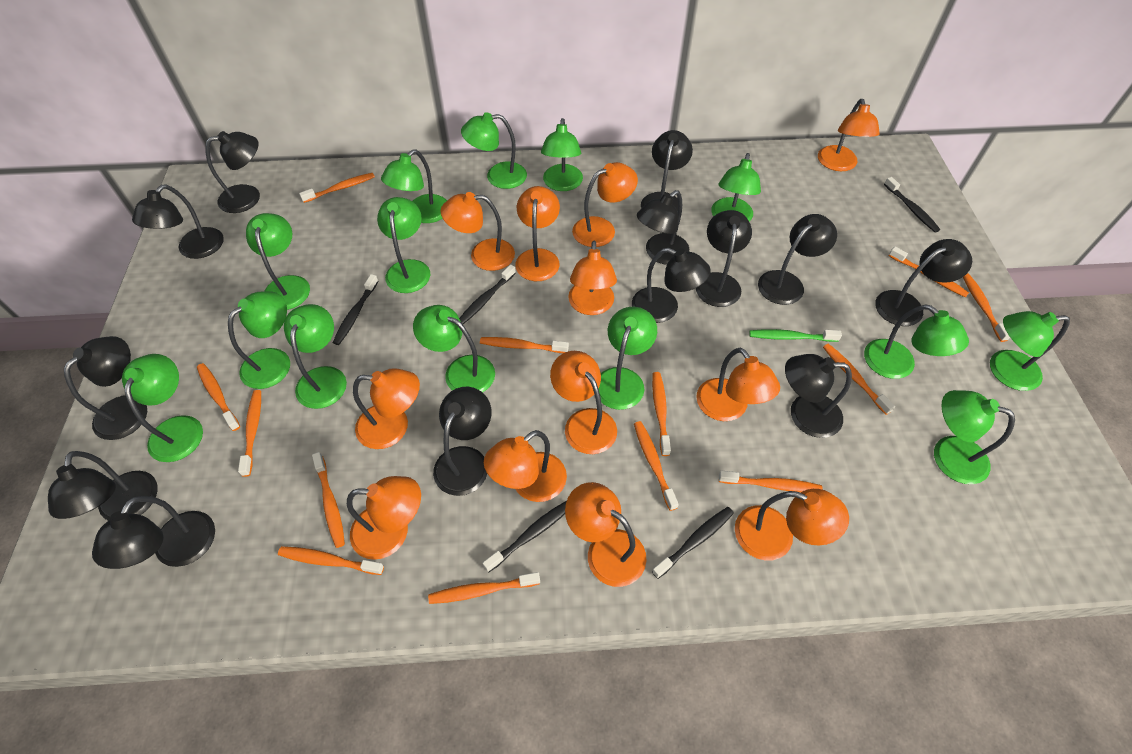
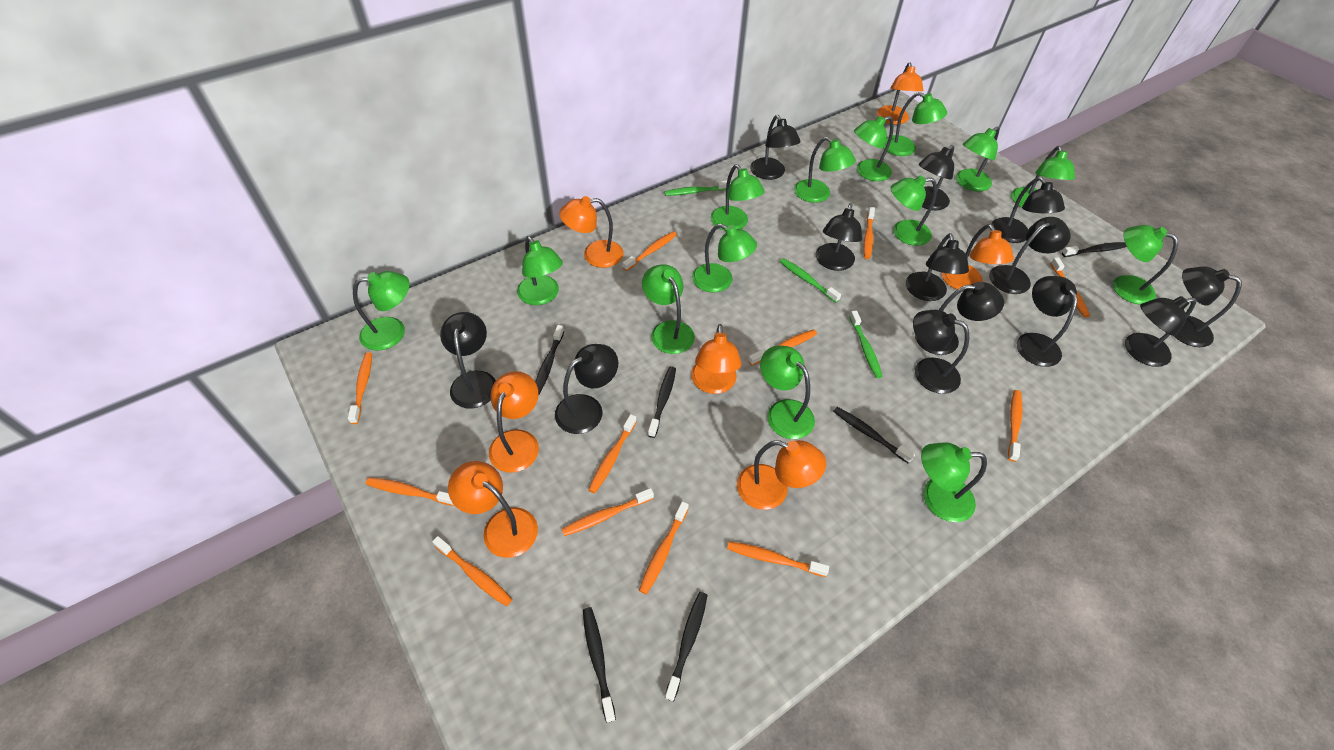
black toothbrush: 5 -> 6
green toothbrush: 1 -> 3
orange lamp: 12 -> 7
orange toothbrush: 13 -> 12

